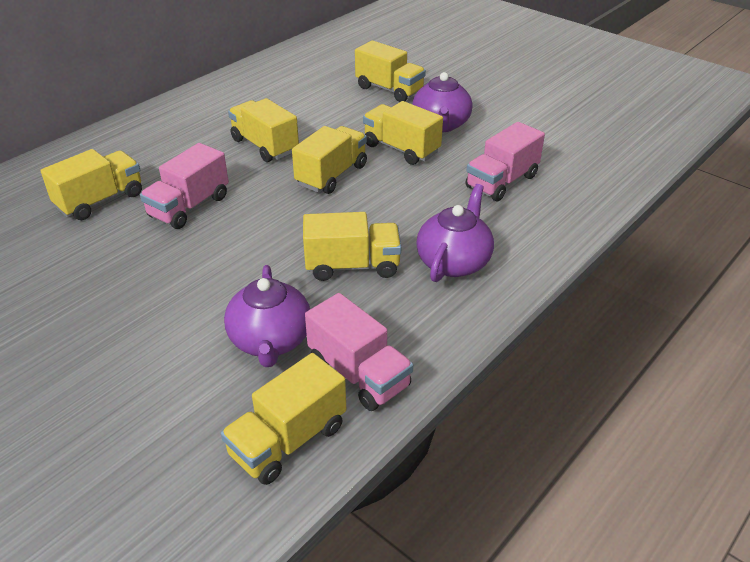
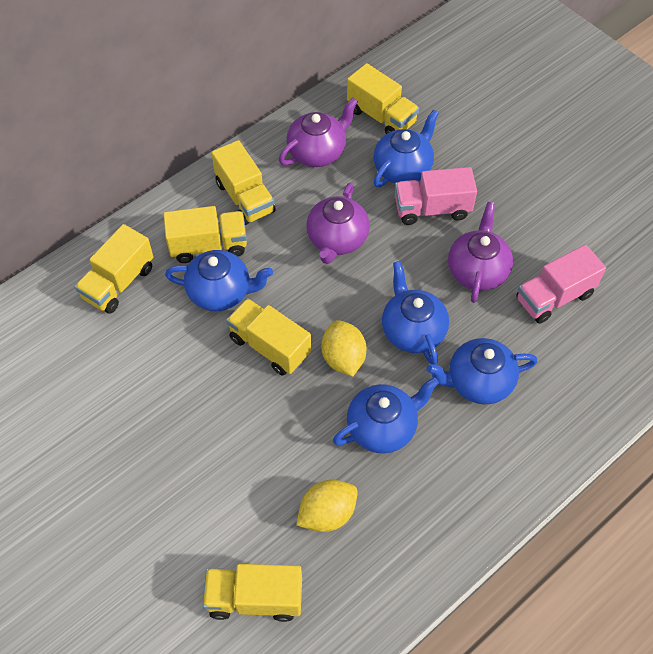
blue teapot: 0 -> 5
pink truck: 3 -> 2
yellow lemon: 0 -> 2
yellow truck: 7 -> 6

